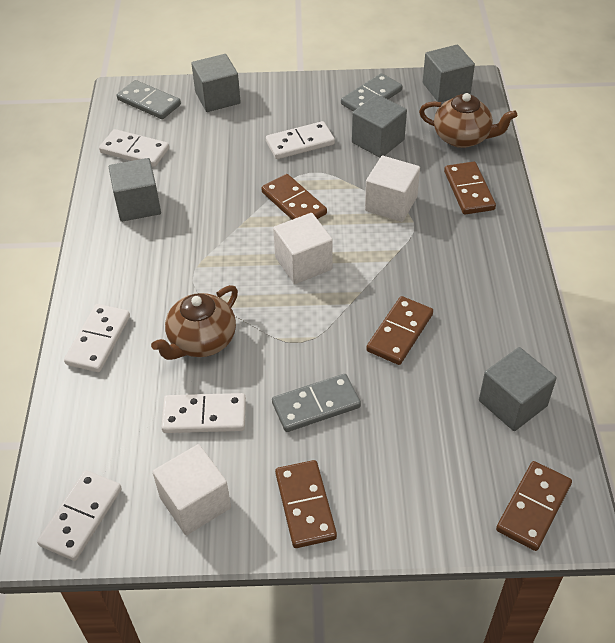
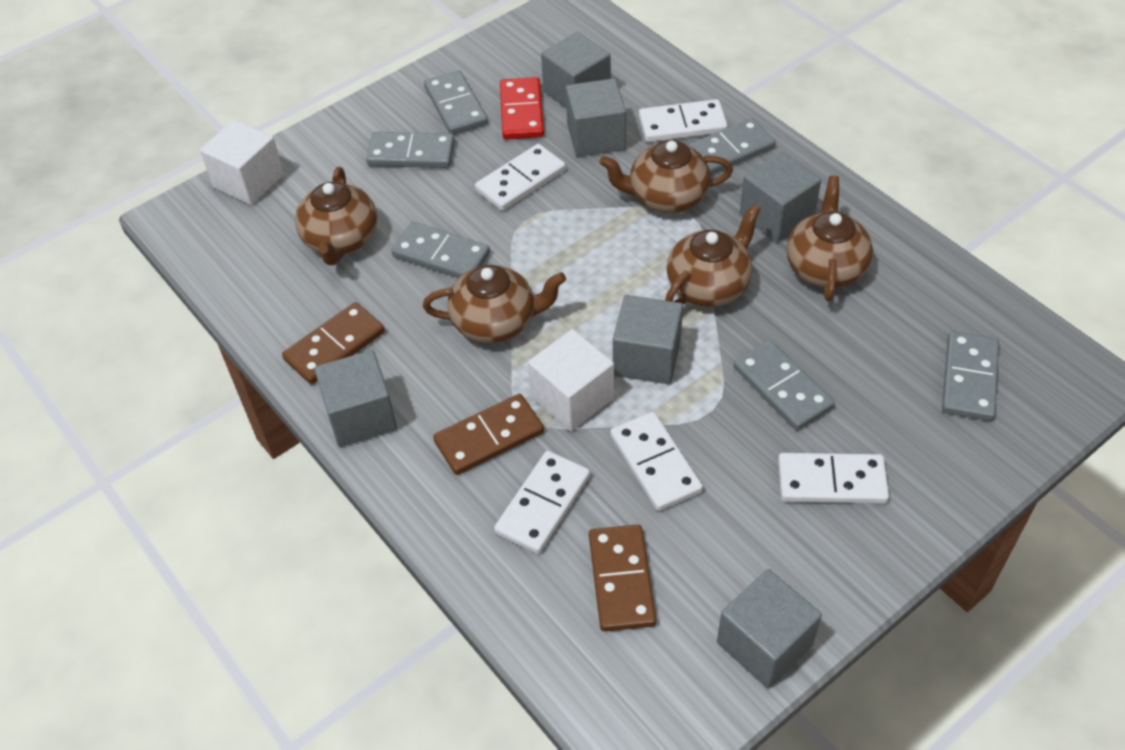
brown domino: 5 -> 3
brown teapot: 2 -> 5
grey cube: 5 -> 6
grey domino: 3 -> 6
red domino: 0 -> 1
white cube: 3 -> 2

